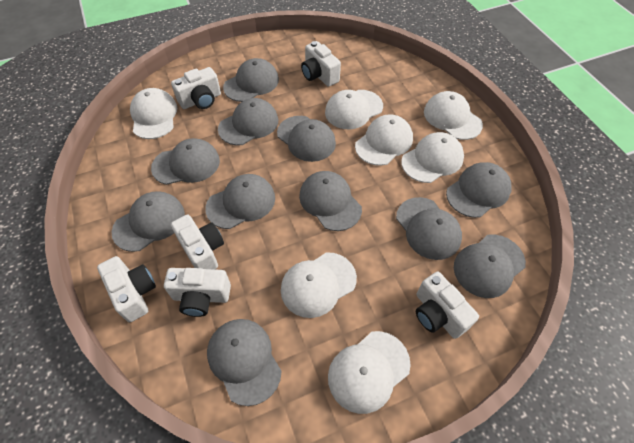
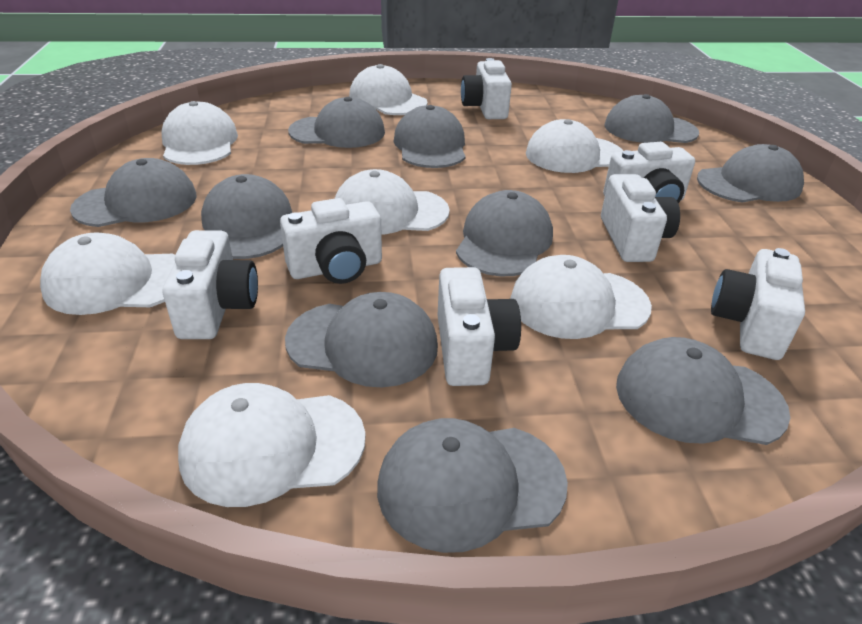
grey cap: 11 -> 10
white camera: 6 -> 7

